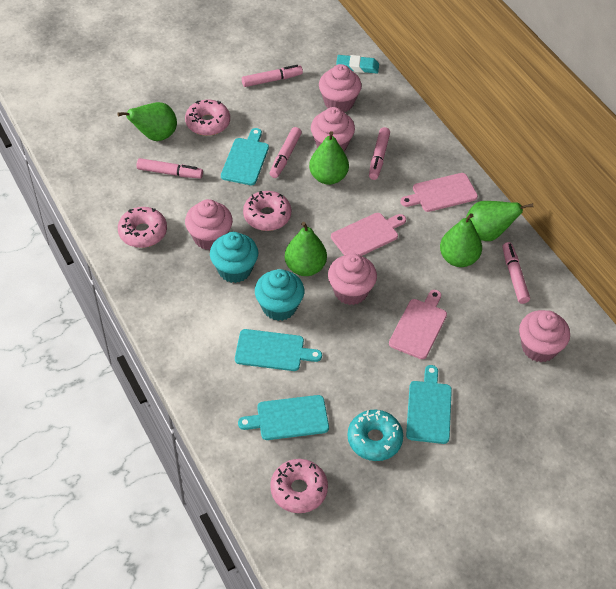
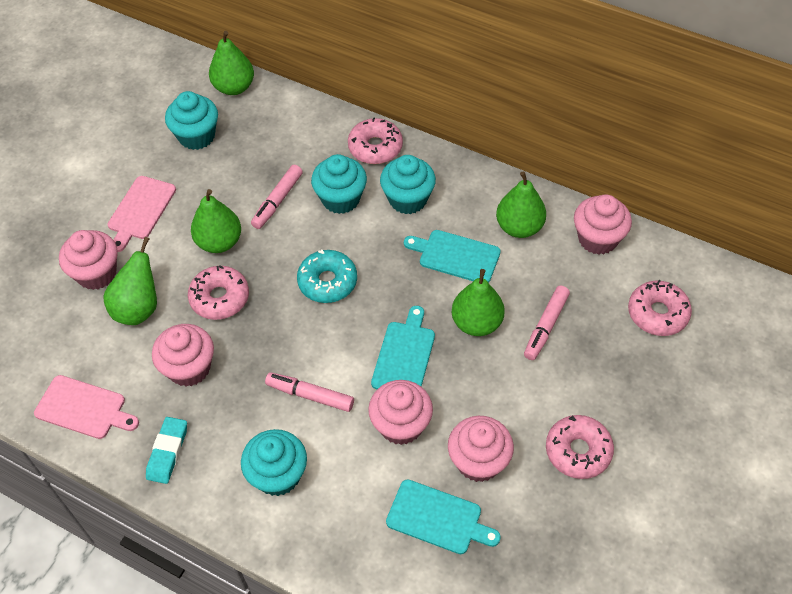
pink cutting board: 3 -> 2
pink marker: 5 -> 3
turquoise cupcake: 2 -> 4
turquoise cutting board: 4 -> 3

